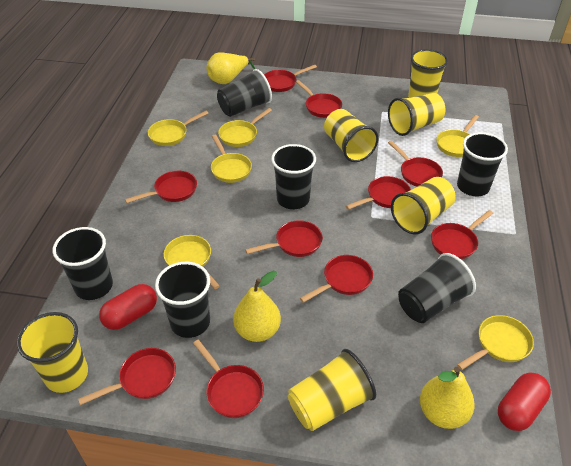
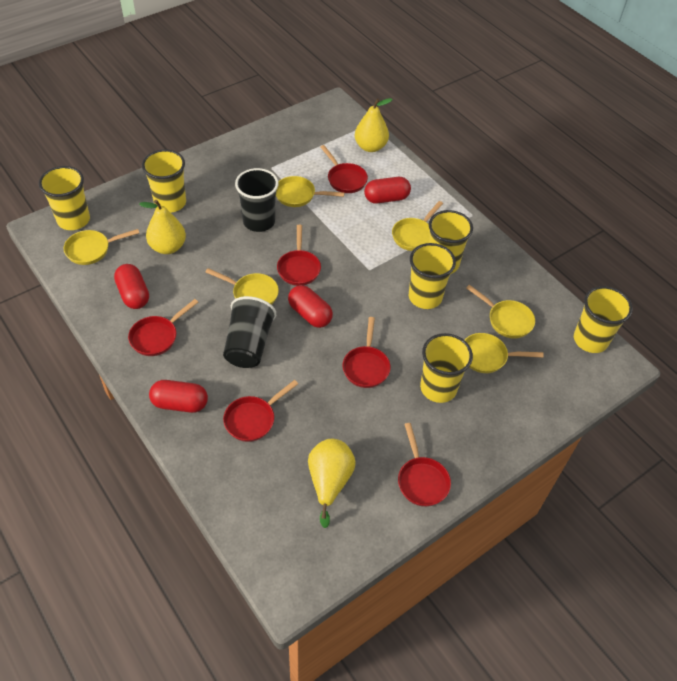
black cup: 6 -> 2
red capsule: 2 -> 4
red pan: 10 -> 6

